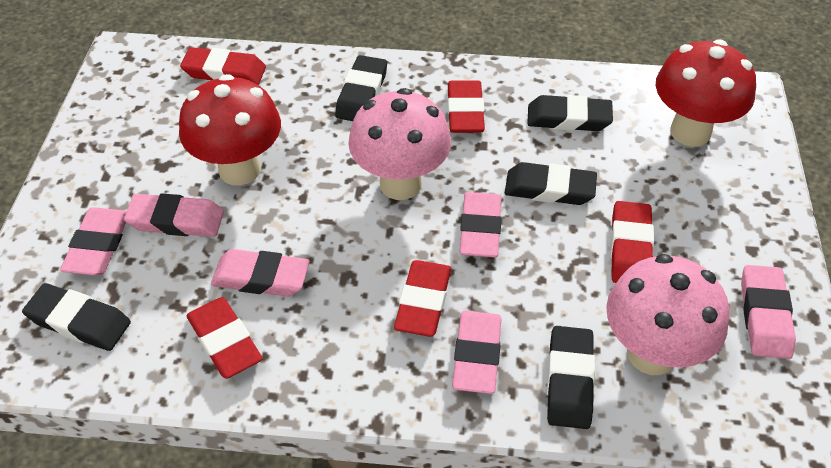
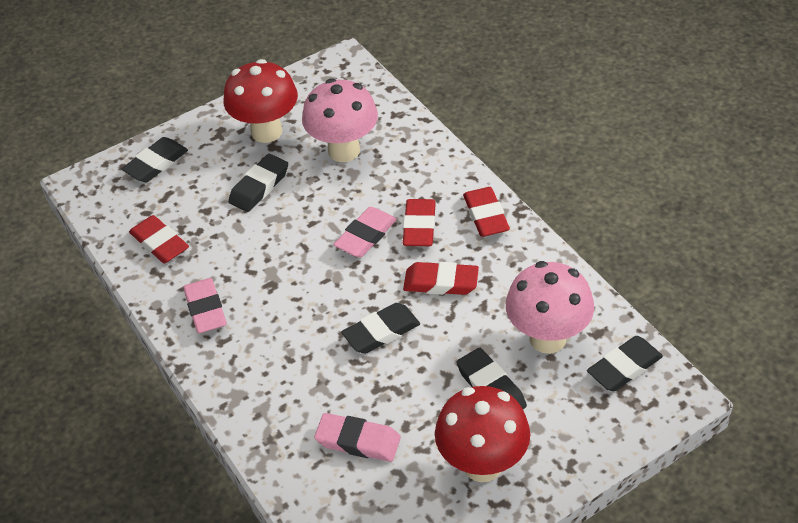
pink eraser: 6 -> 3
red eraser: 5 -> 4

